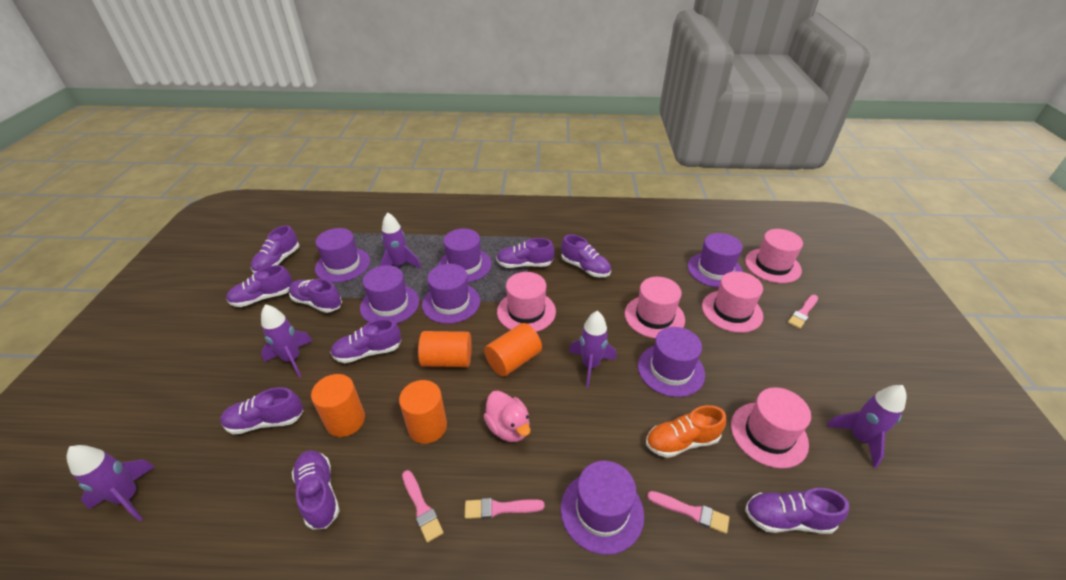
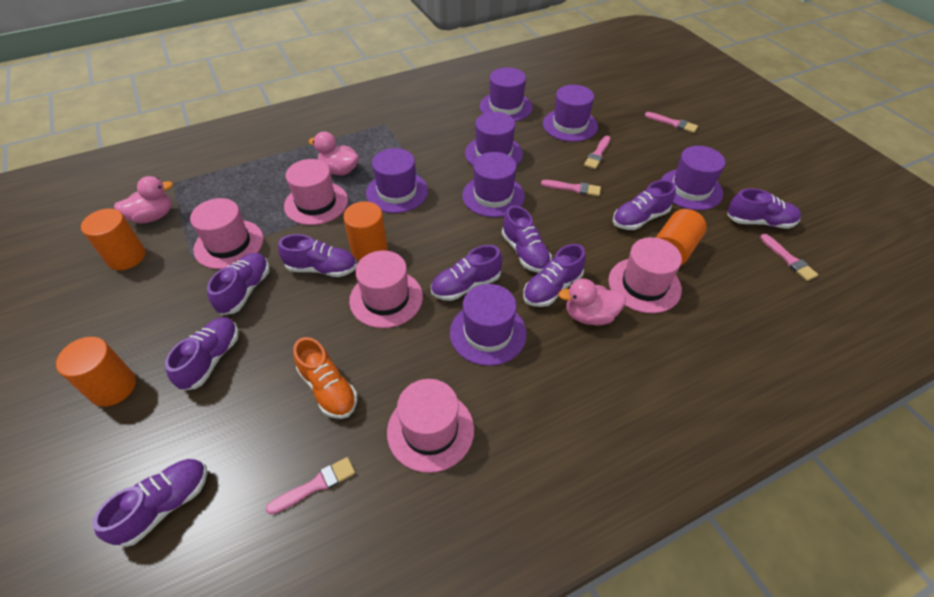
pink brush: 4 -> 5
pink duck: 1 -> 3
purple rocket: 5 -> 0

